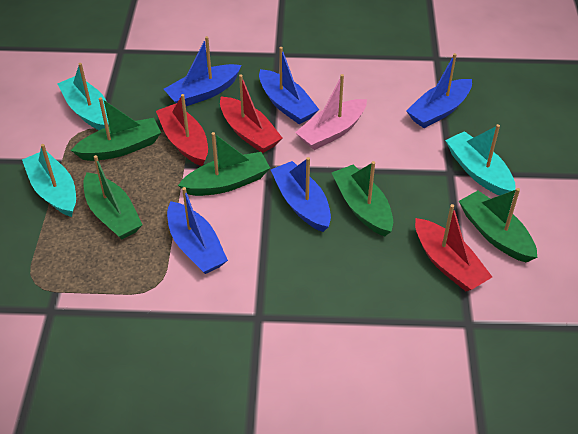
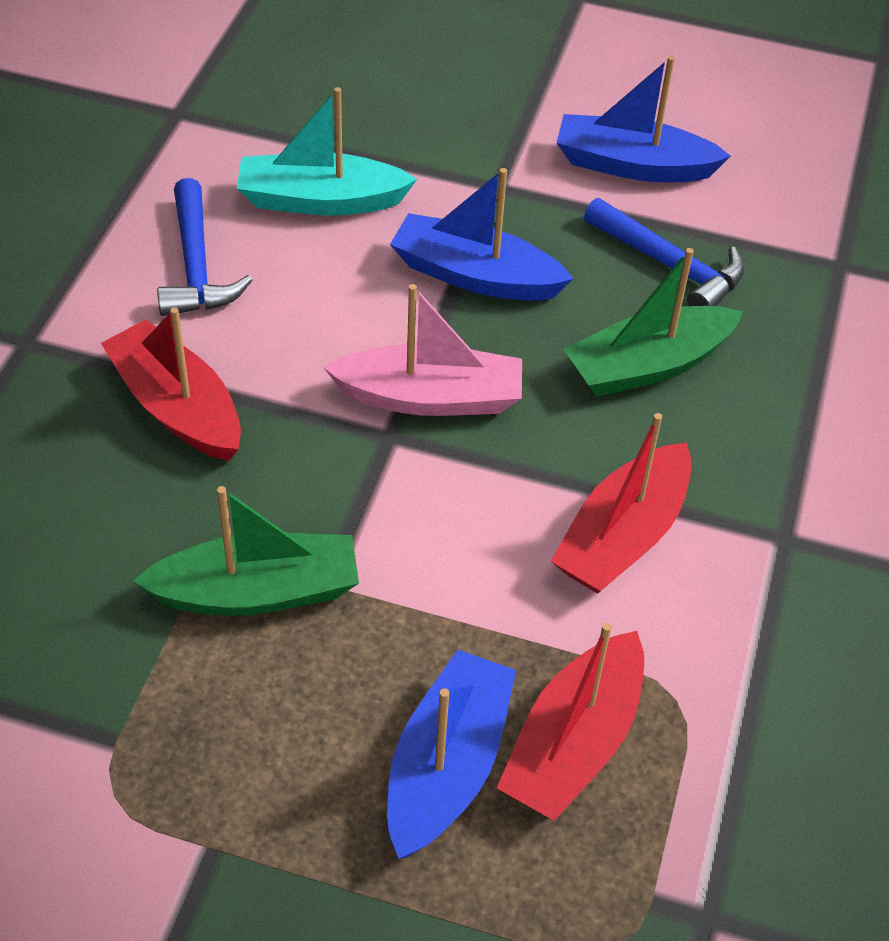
blue boat: 5 -> 3
blue hammer: 0 -> 2
green boat: 5 -> 2
turquoise boat: 3 -> 1

